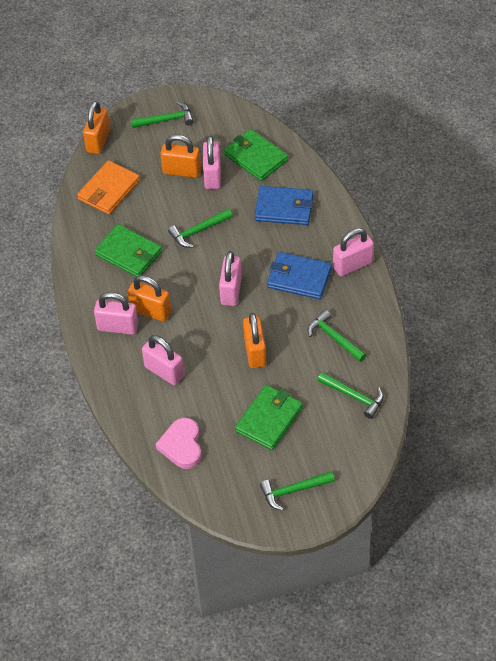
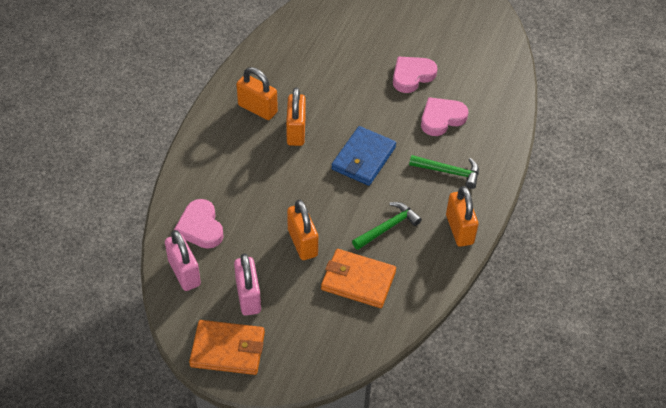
blue wallet: 2 -> 1
green hammer: 5 -> 2
green wallet: 3 -> 0
orange wallet: 1 -> 2
pink heart: 1 -> 3
pink padlock: 5 -> 2

